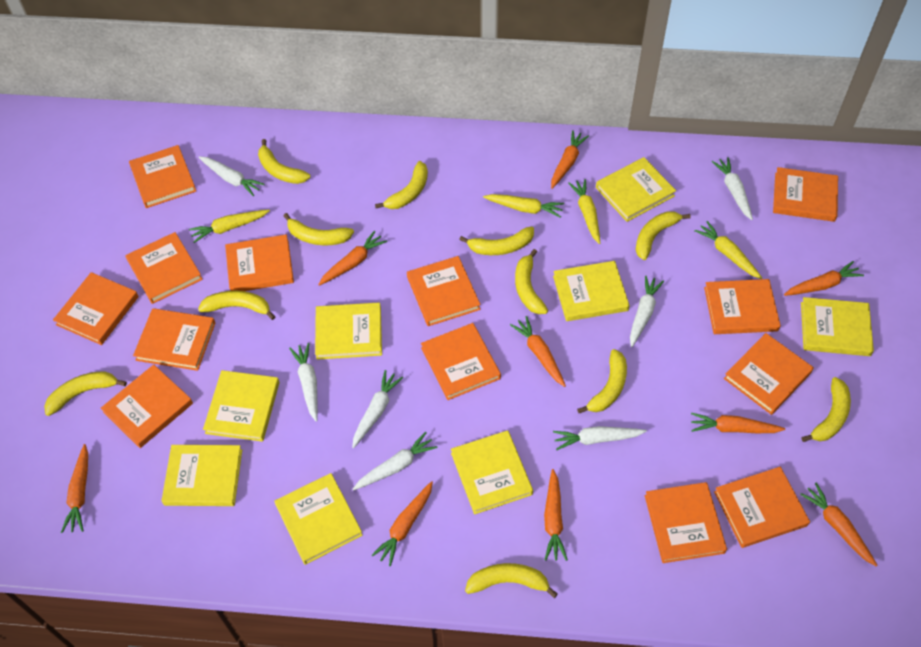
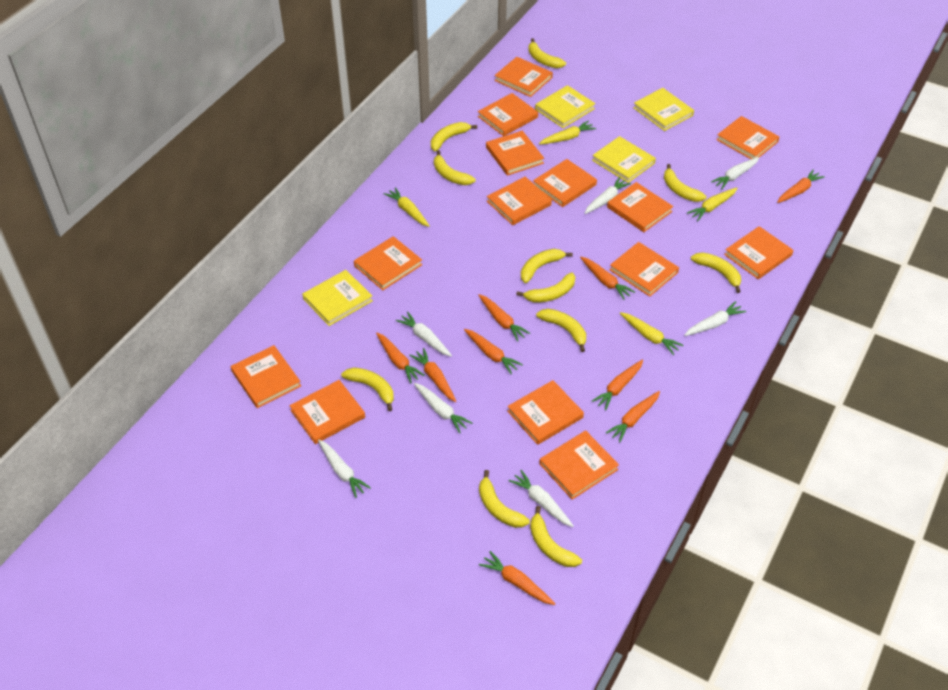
orange book: 13 -> 14
yellow book: 8 -> 4

